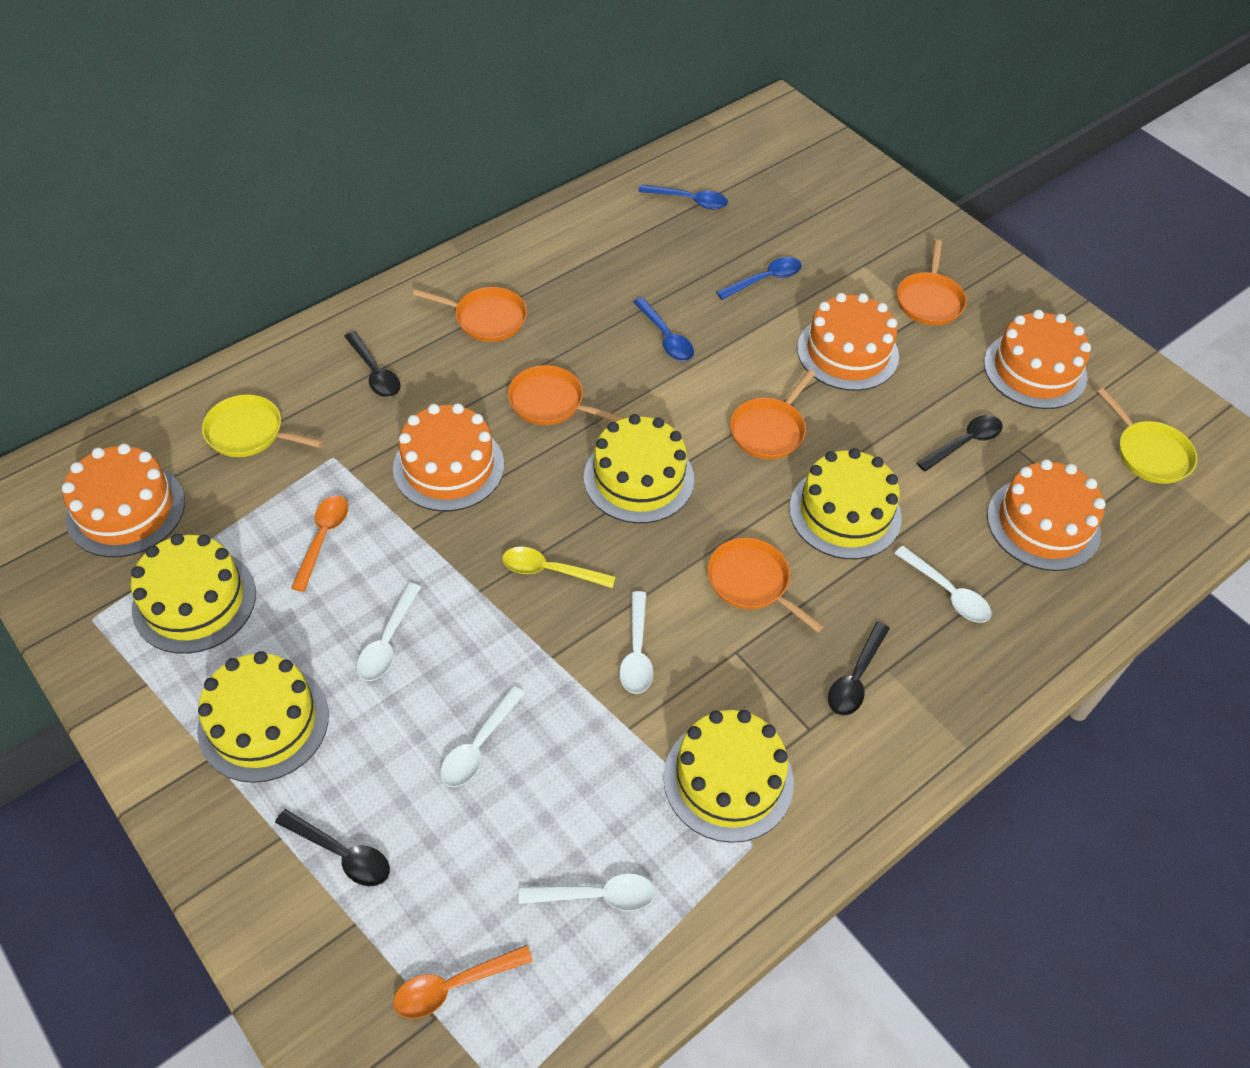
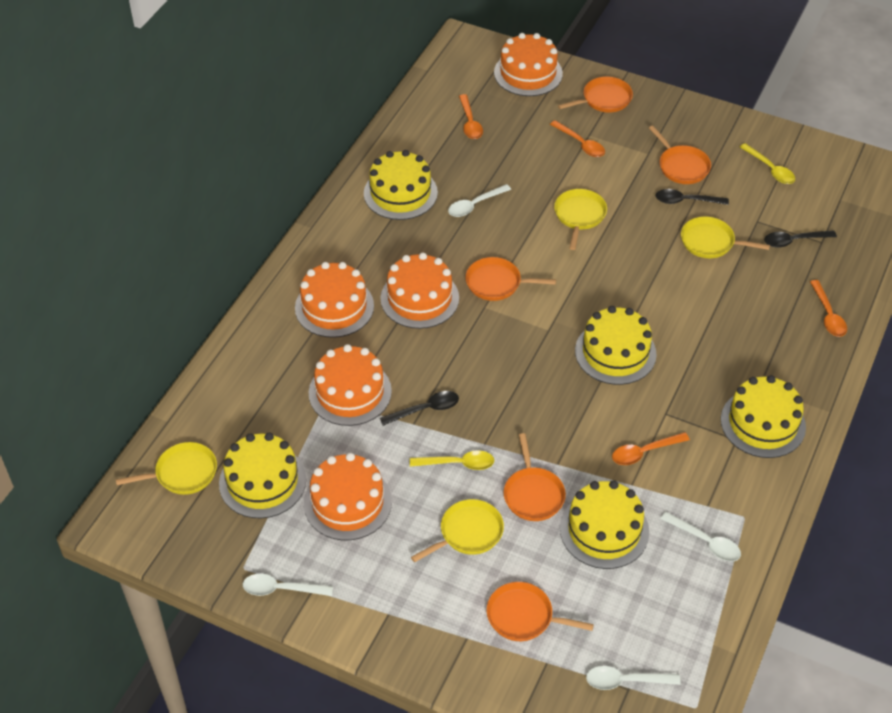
black spoon: 4 -> 3
blue spoon: 3 -> 0
orange spoon: 2 -> 4
white spoon: 5 -> 4
yellow pan: 2 -> 4
yellow spoon: 1 -> 2

